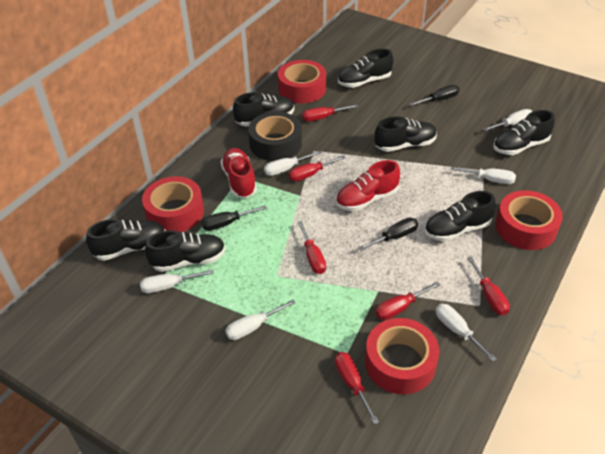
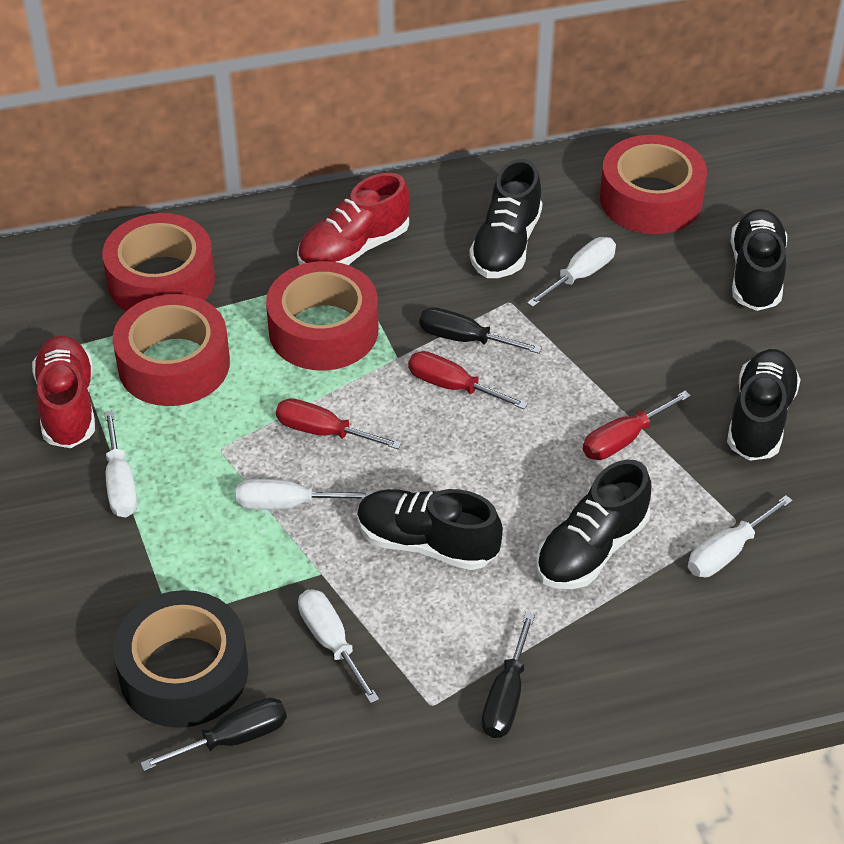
black shoe: 7 -> 5
red screwdriver: 6 -> 3
white screwdriver: 6 -> 5

